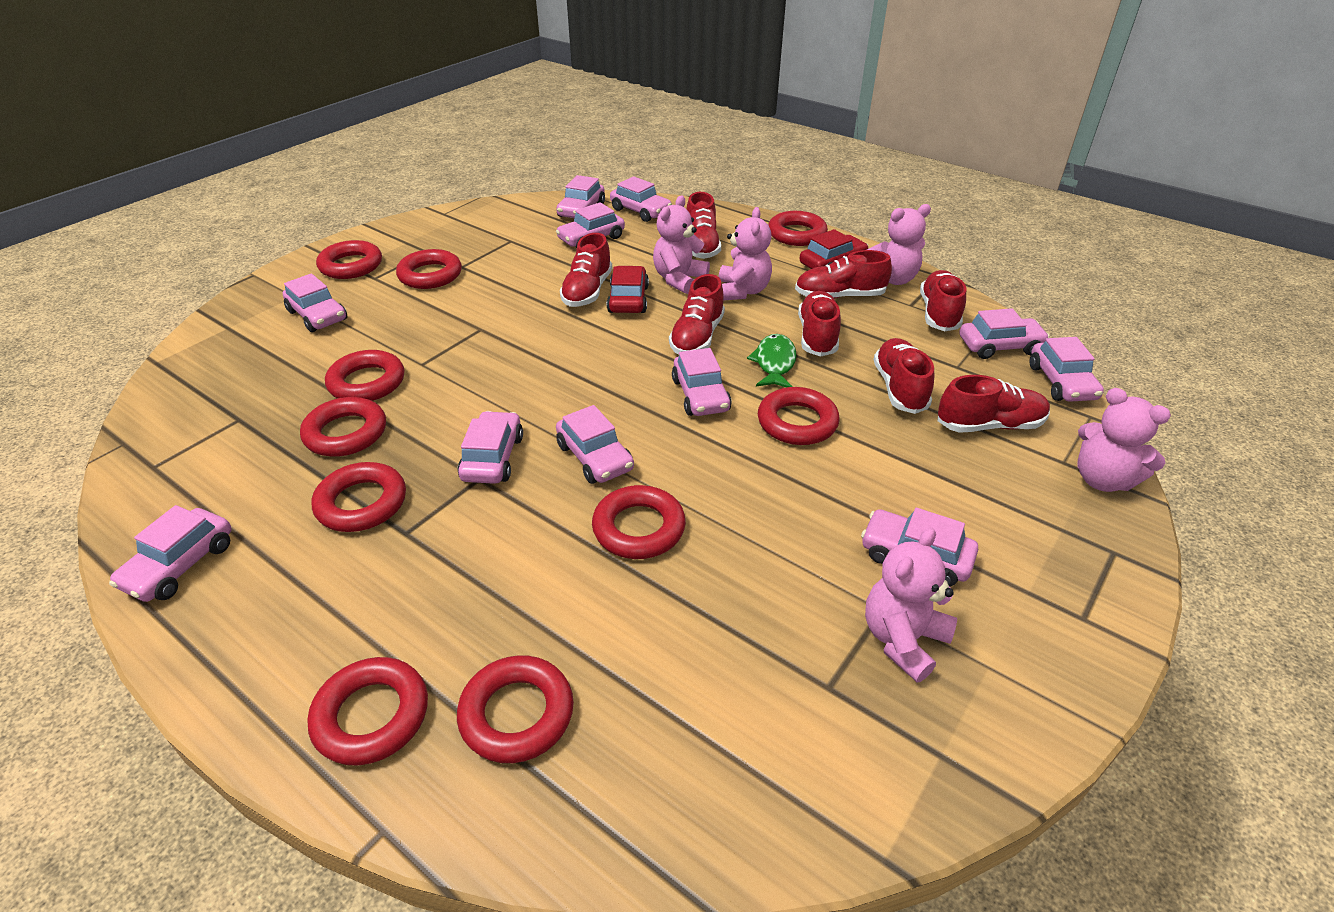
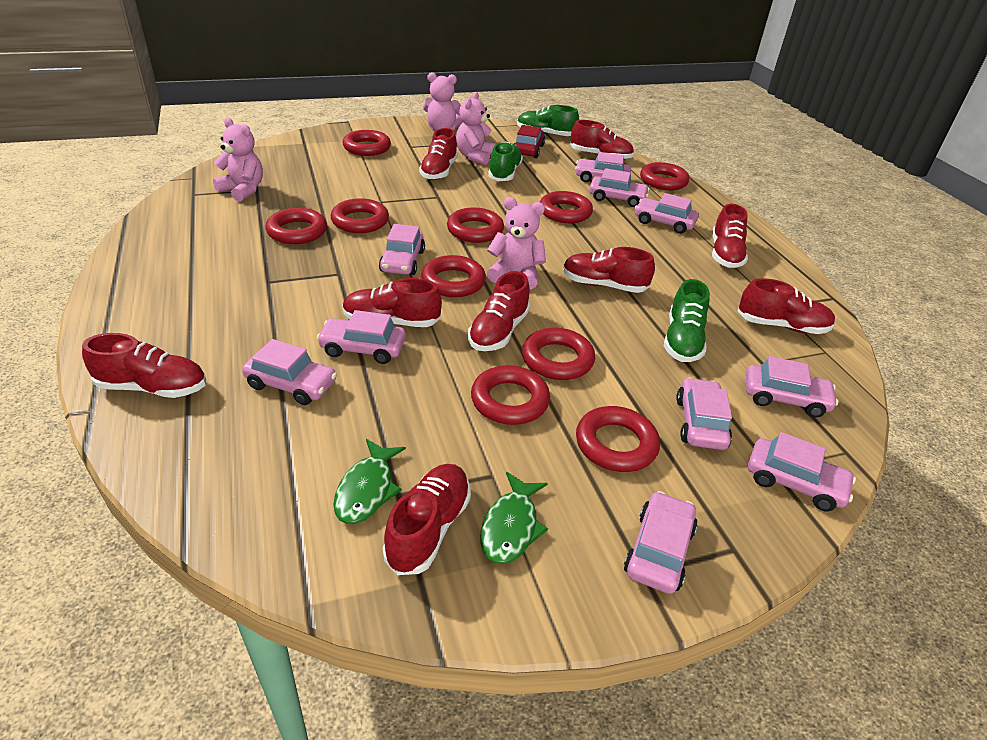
green fish: 1 -> 2
green shoe: 0 -> 3
pink car: 11 -> 10
pink teddy bear: 5 -> 4
red car: 2 -> 1
red shoe: 8 -> 9

